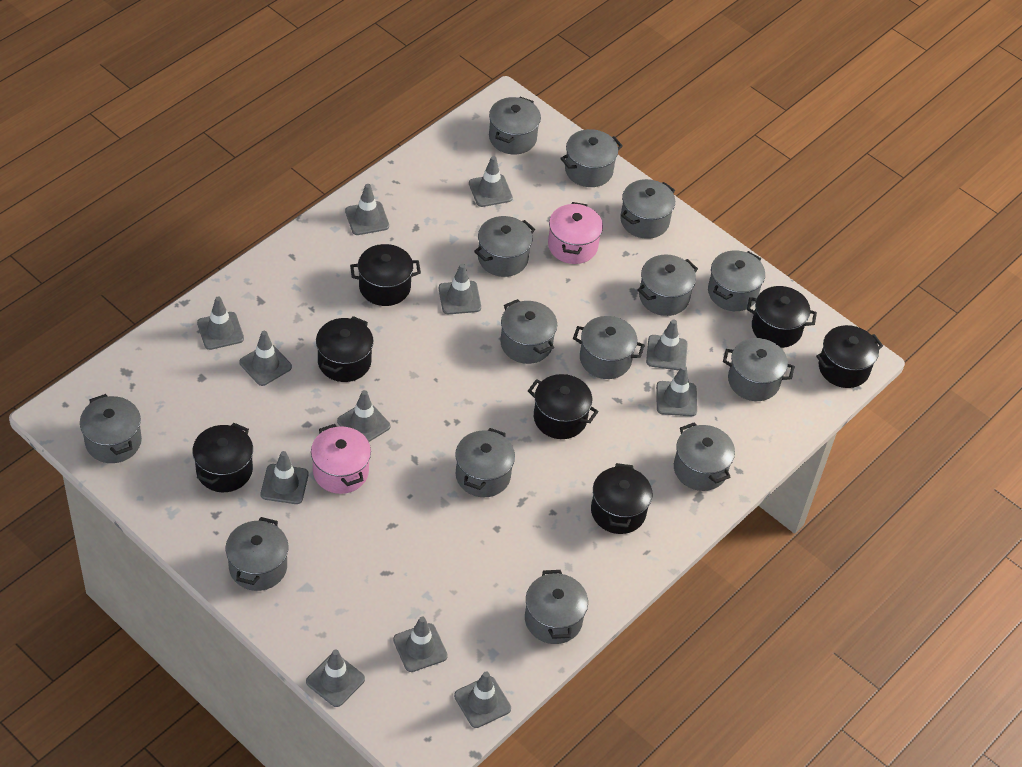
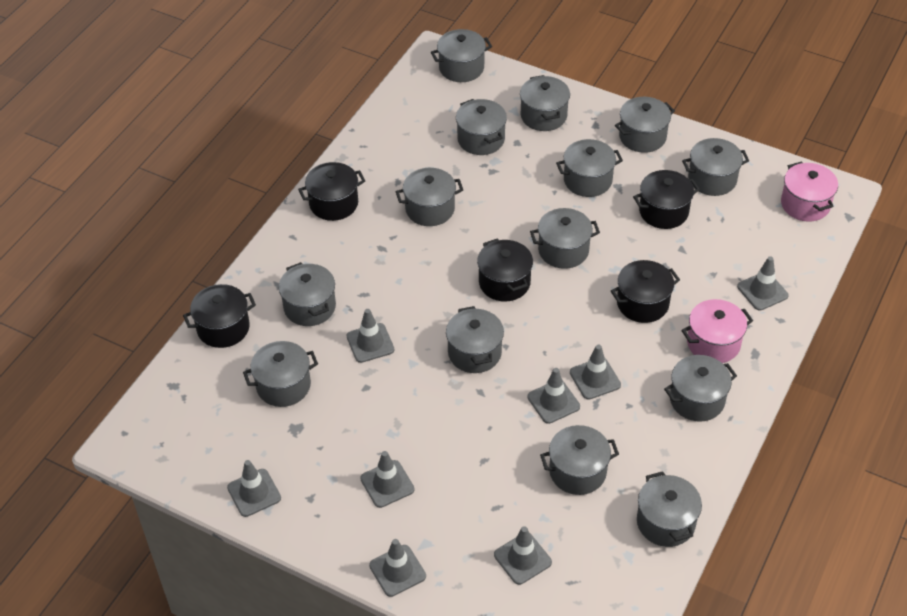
black pot: 7 -> 5
grey traffic cone: 12 -> 8

